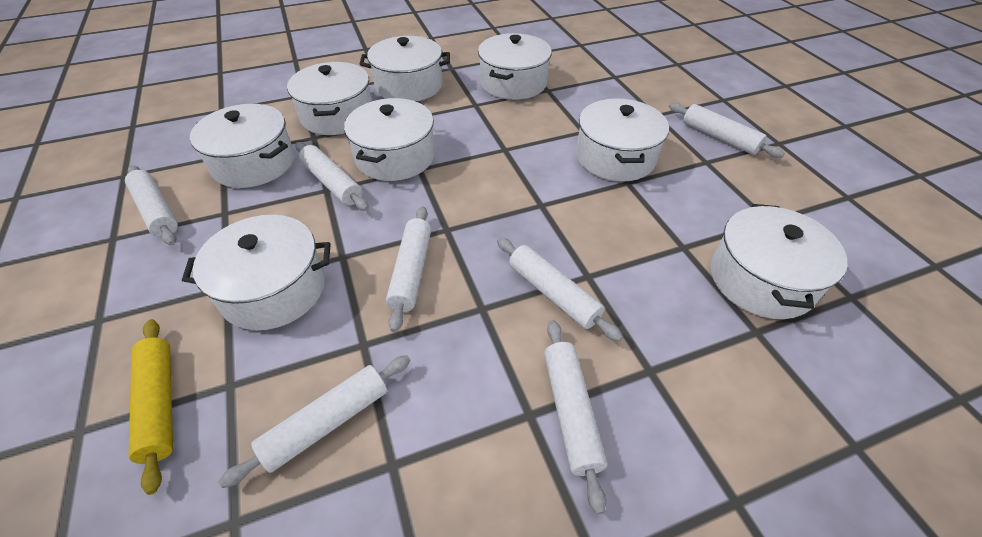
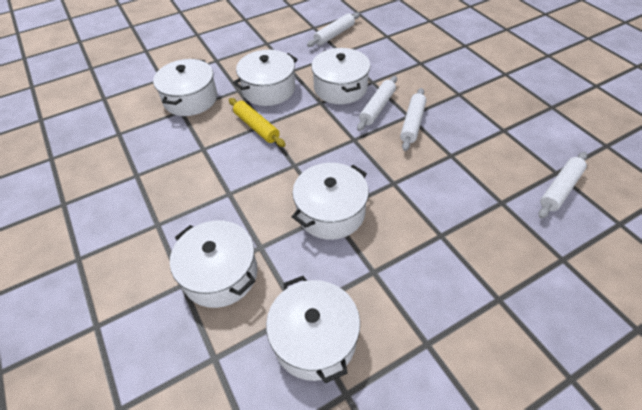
white pot: 8 -> 6
white rolling pin: 7 -> 4

